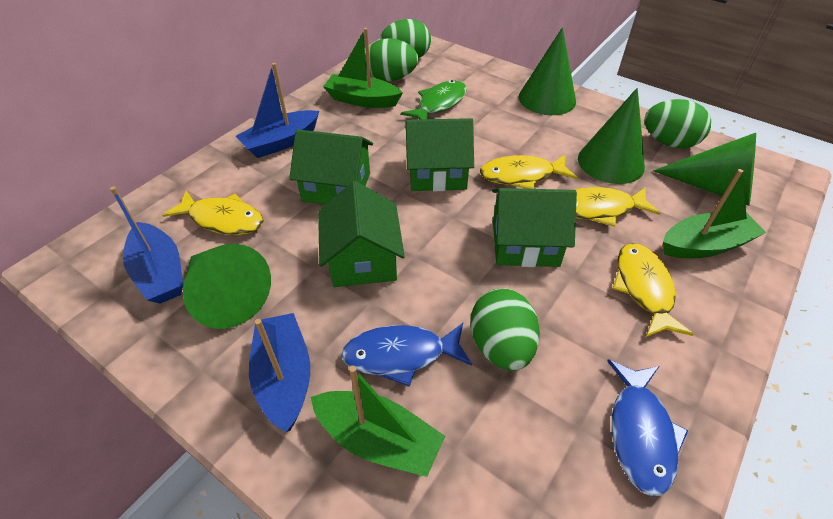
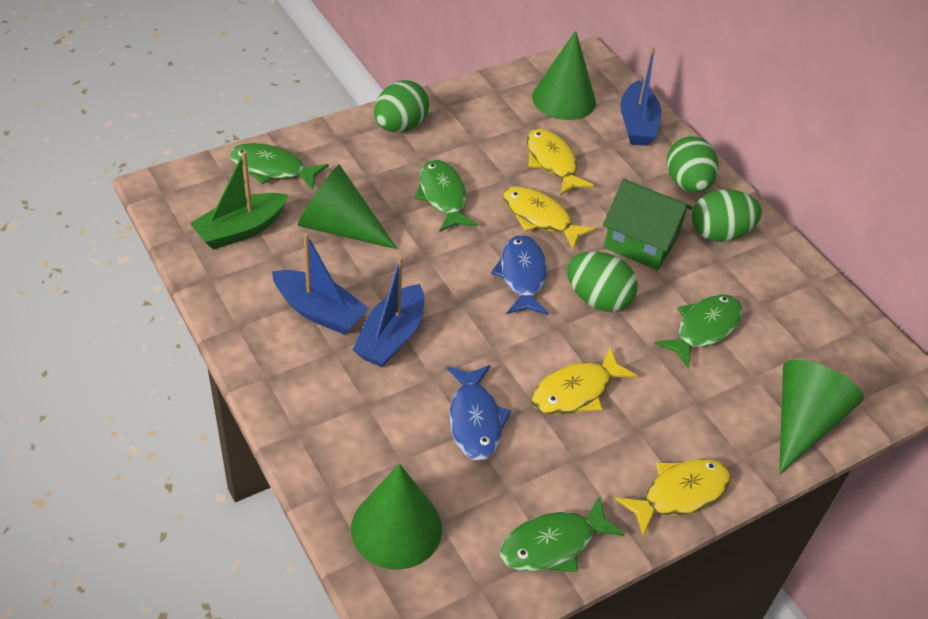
green boat: 3 -> 1
green fish: 1 -> 4
green house: 4 -> 1

